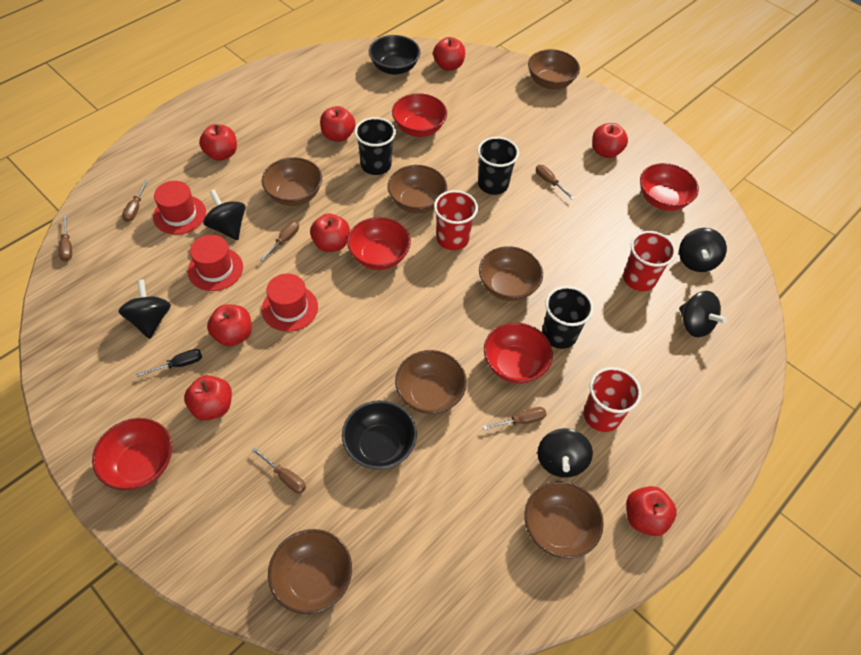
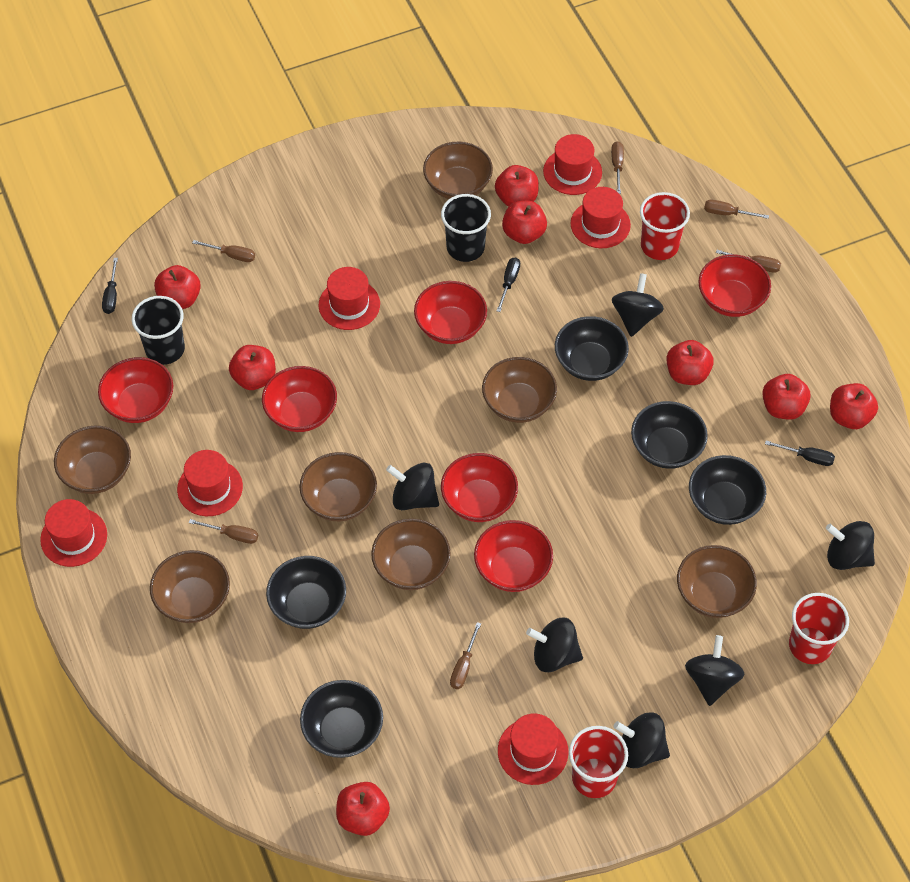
black bowl: 2 -> 5
black cup: 3 -> 2
black screwdriver: 1 -> 3
black spinning top: 5 -> 6
red bowl: 5 -> 6
red hat: 3 -> 6

